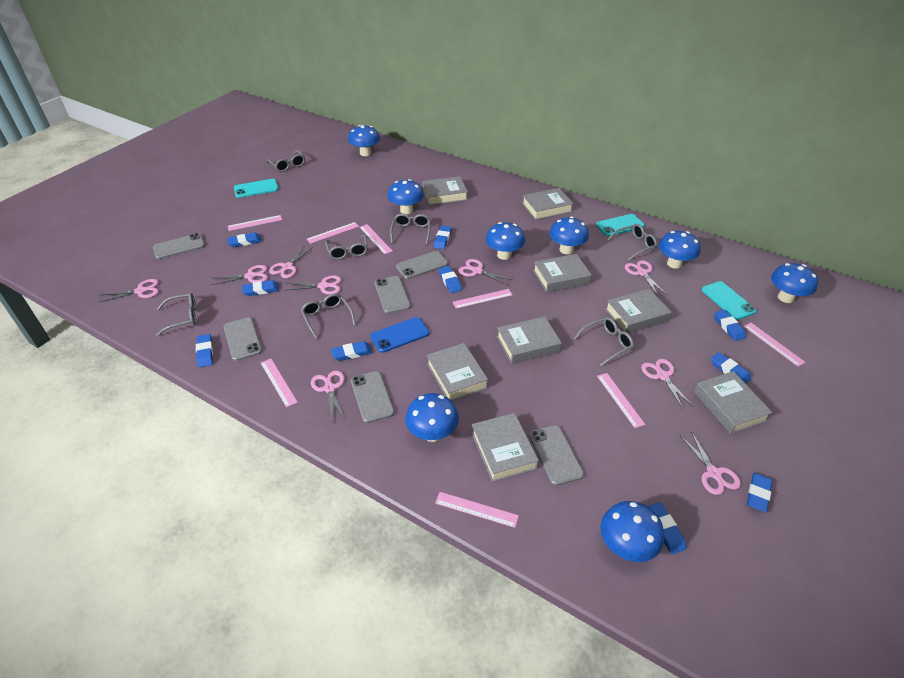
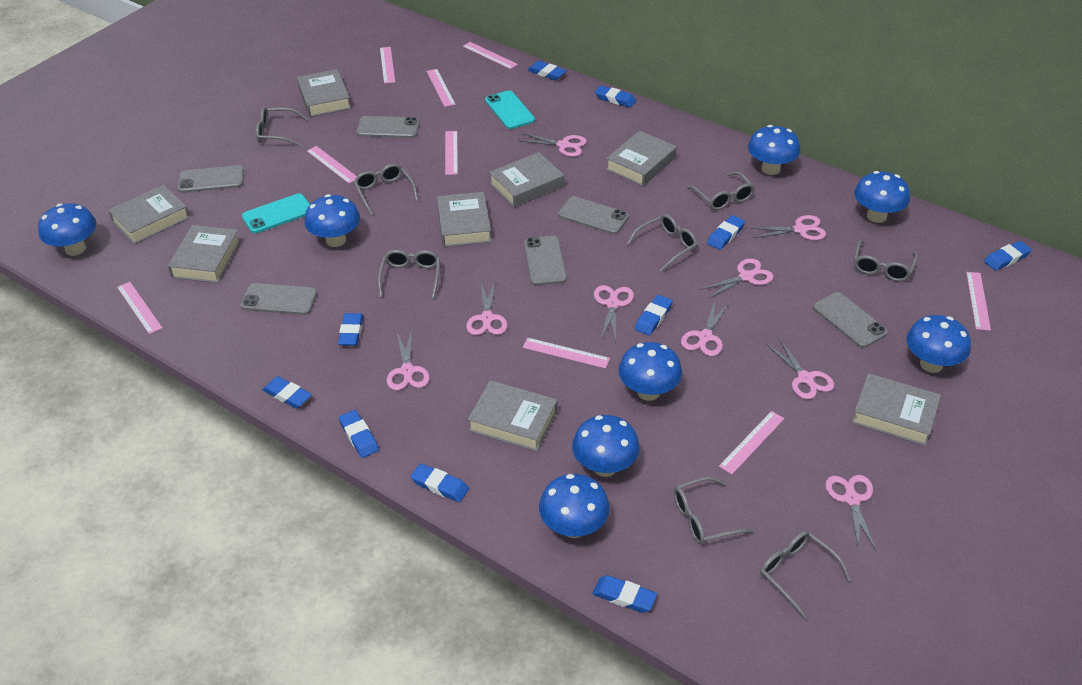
blue phone: 1 -> 0
grey glasses: 7 -> 8
pink ruler: 8 -> 9
turquoise phone: 3 -> 2

